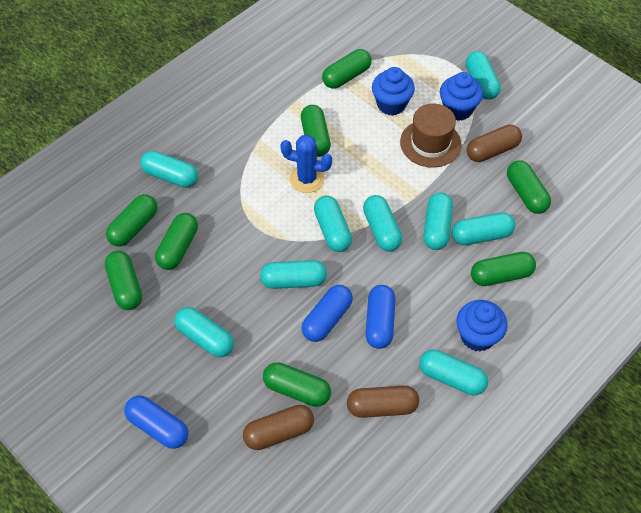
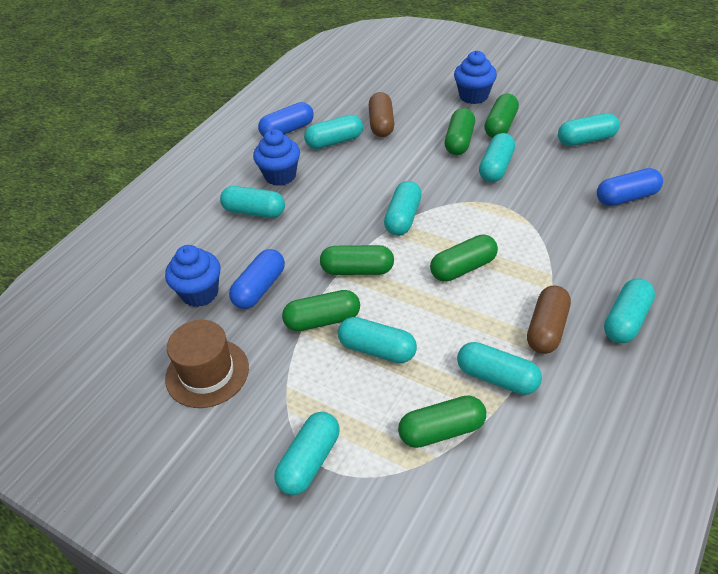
blue cactus: 1 -> 0
brown capsule: 3 -> 2
green capsule: 8 -> 6

